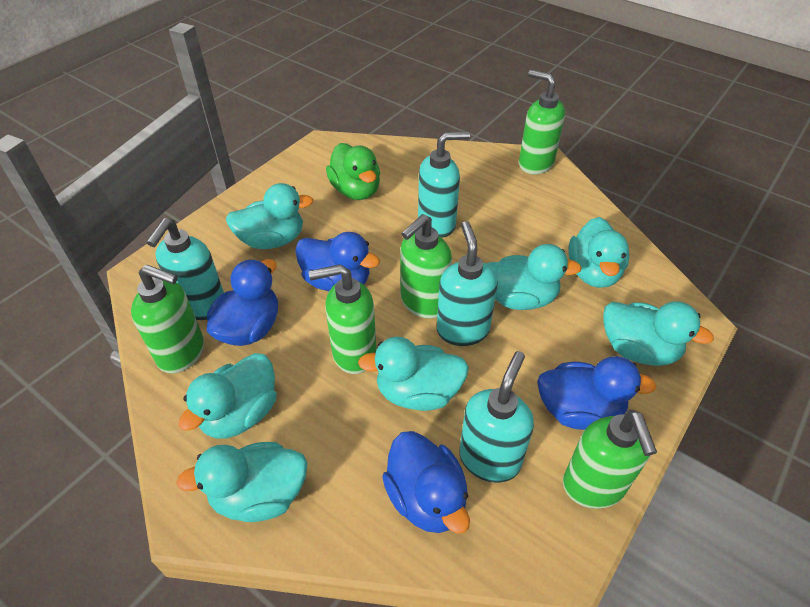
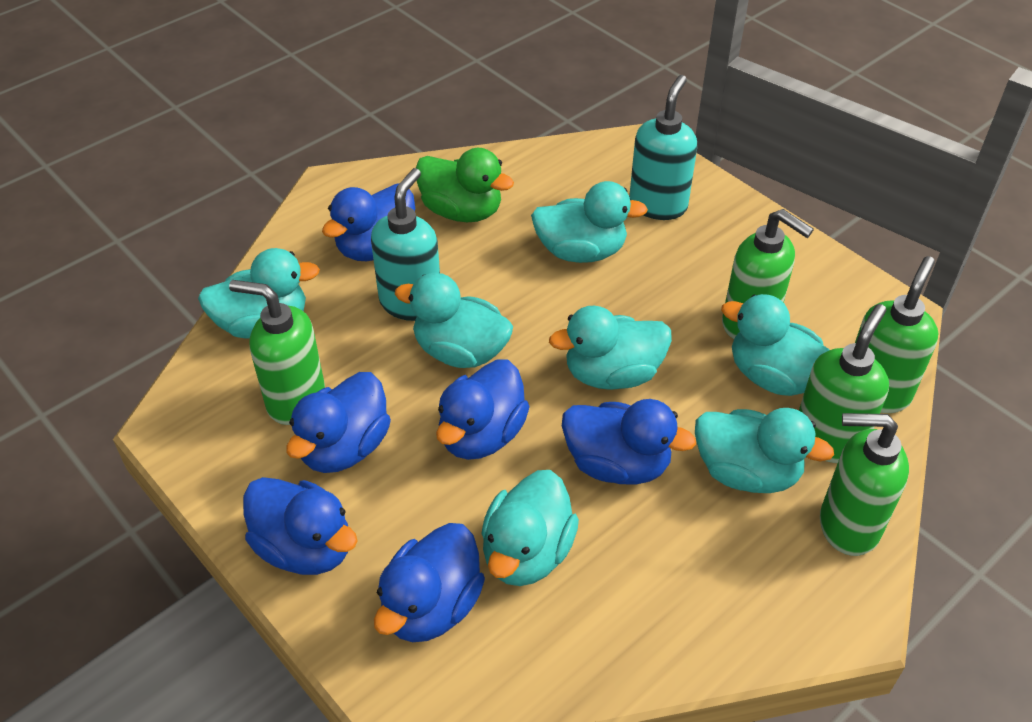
blue duck: 4 -> 6
turquoise soap dispenser: 4 -> 2

